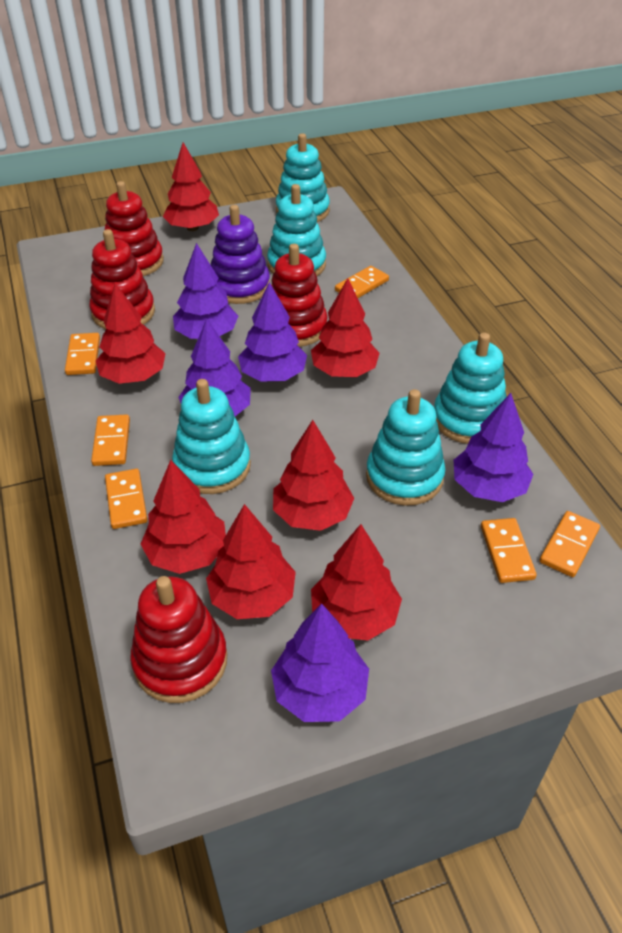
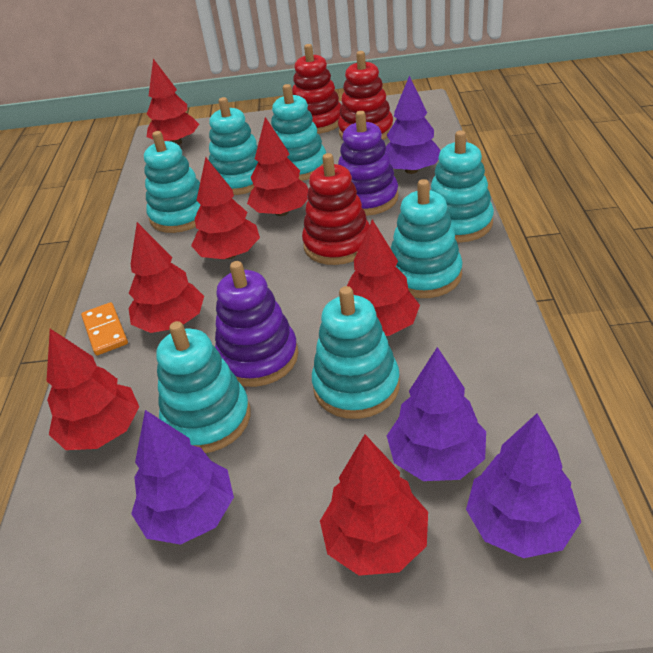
orange domino: 6 -> 1
purple stacking toy: 1 -> 2
purple tree: 5 -> 4
red stacking toy: 4 -> 3
turquoise stacking toy: 5 -> 7

